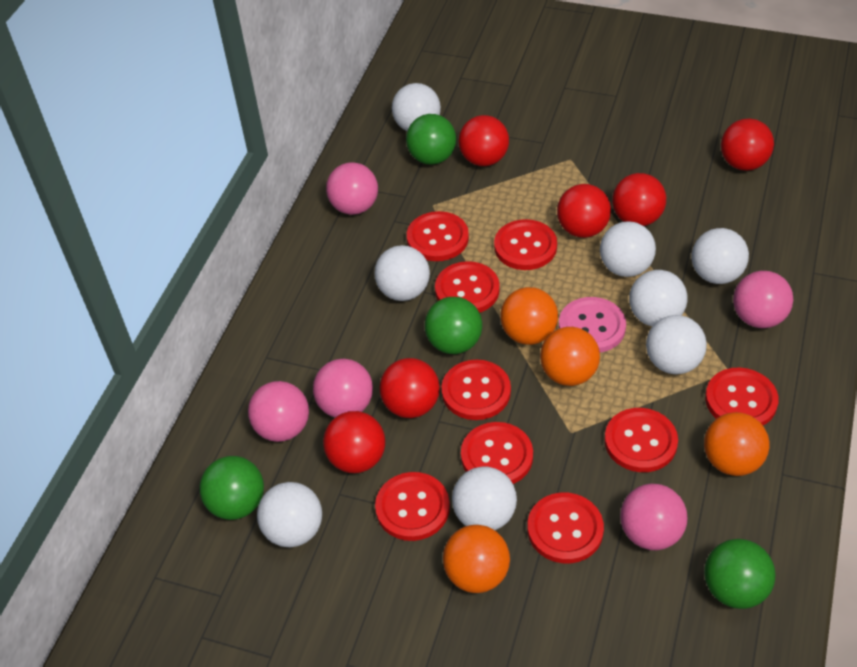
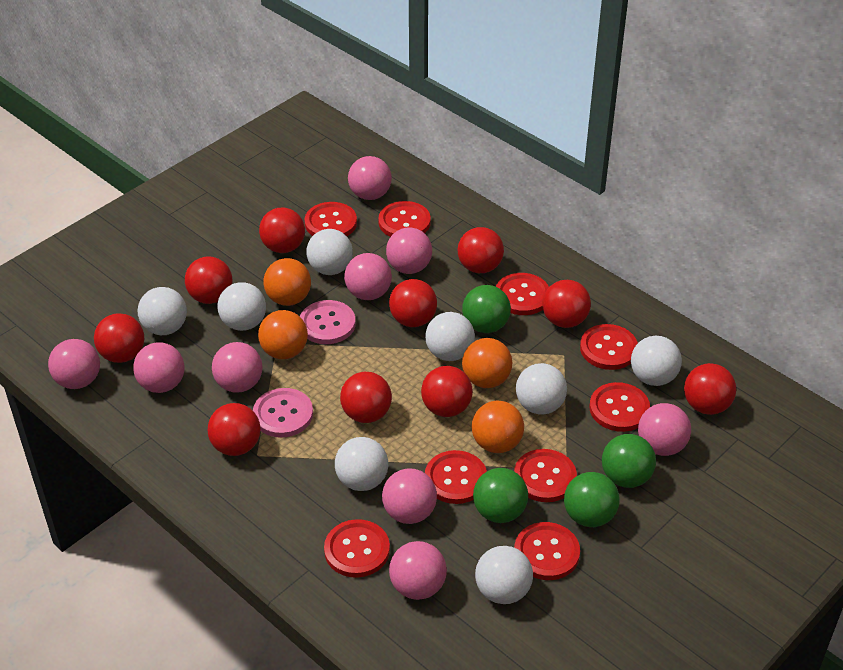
pink ball: 5 -> 9
pink button: 1 -> 2
red ball: 6 -> 10

